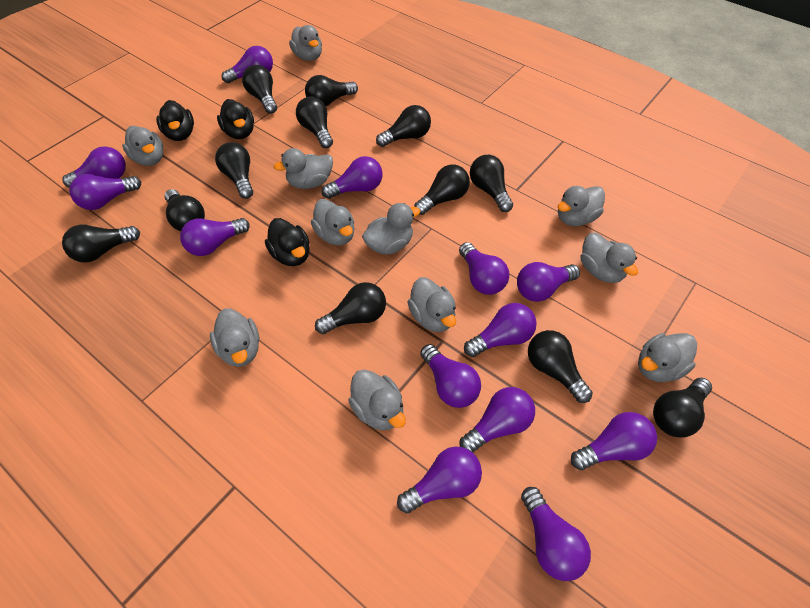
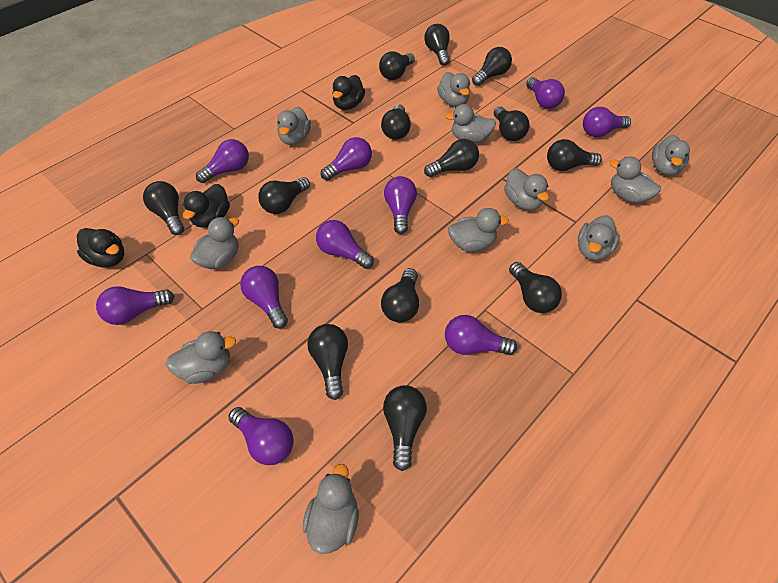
black light bulb: 12 -> 13
purple light bulb: 13 -> 10

